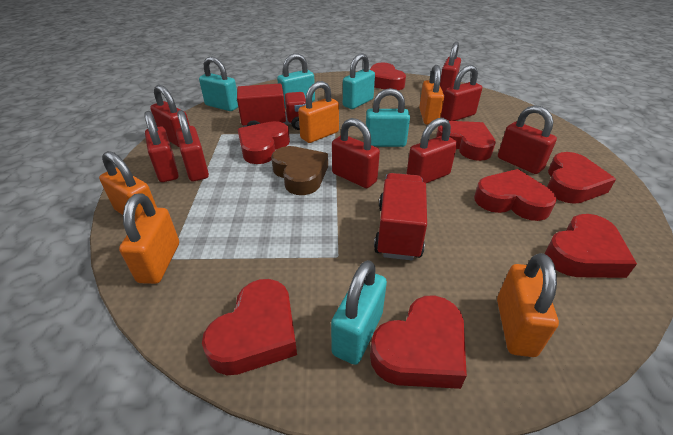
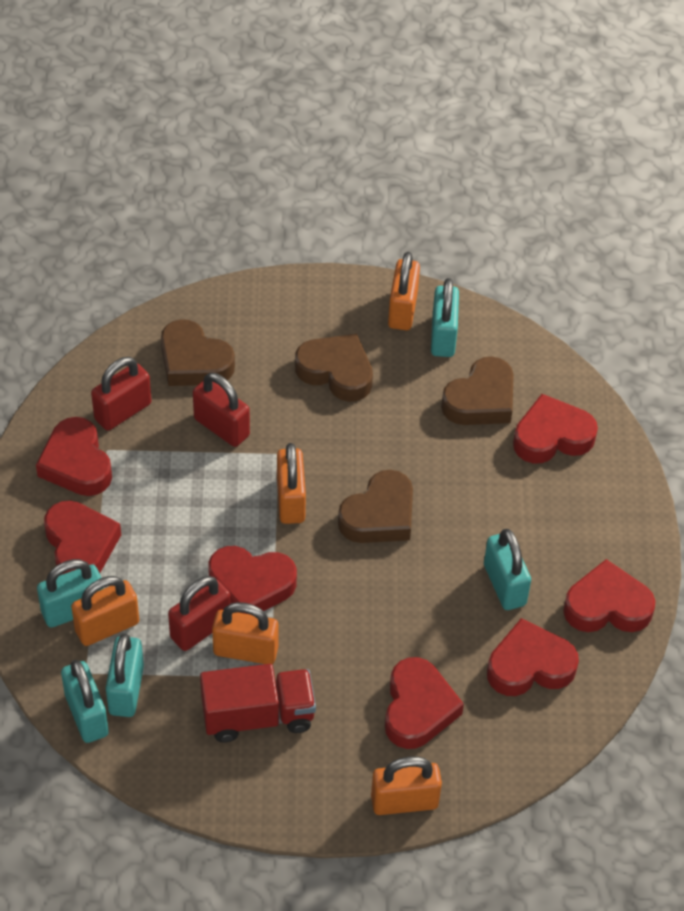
brown heart: 1 -> 4
red heart: 8 -> 7
red padlock: 8 -> 3
red truck: 2 -> 1

